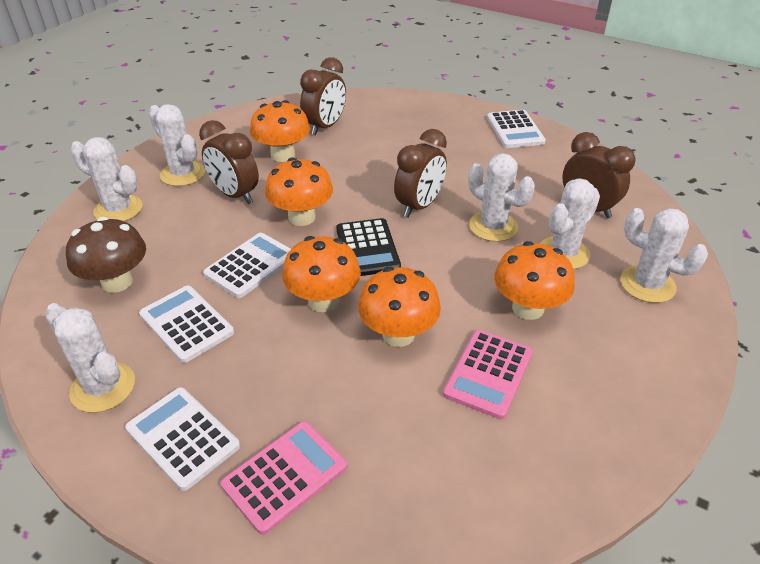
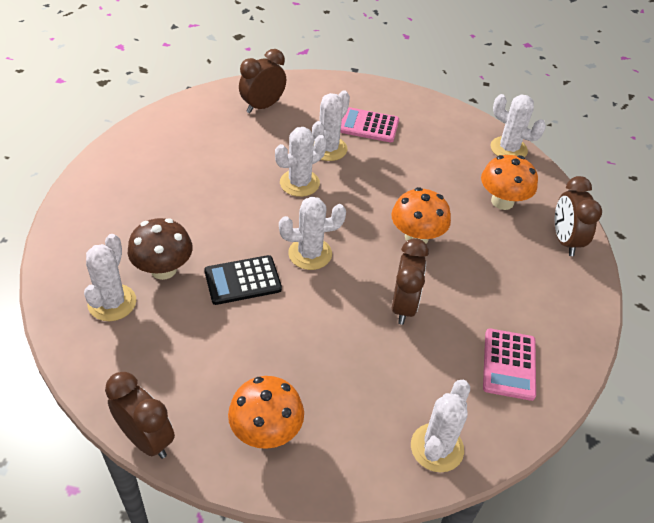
orange mushroom: 5 -> 3
white calculator: 4 -> 0

